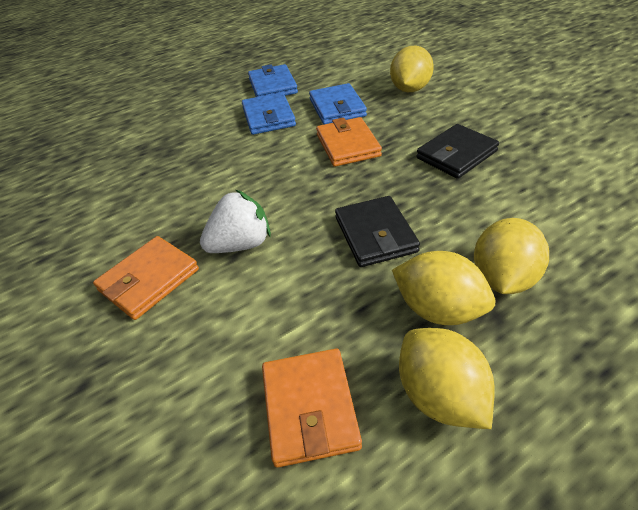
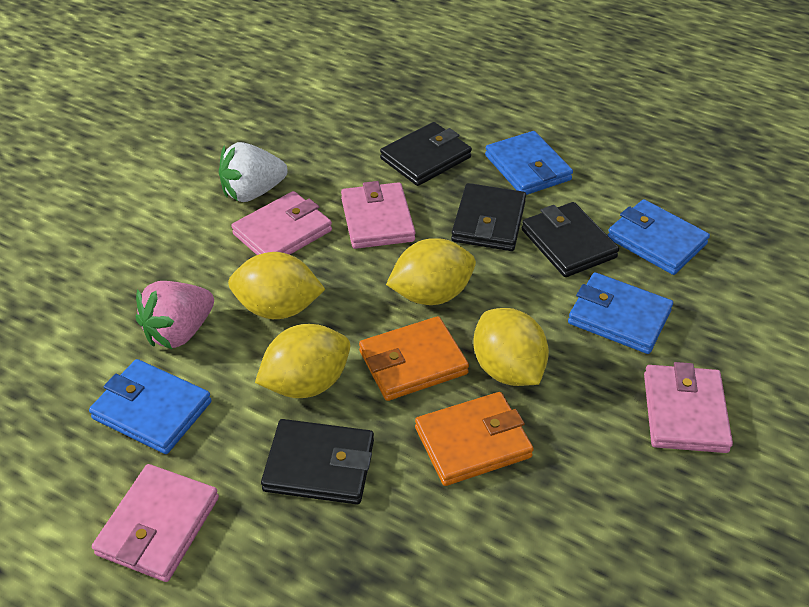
black wallet: 2 -> 4
blue wallet: 3 -> 4
orange wallet: 3 -> 2
pink strawberry: 0 -> 1
pink wallet: 0 -> 4

